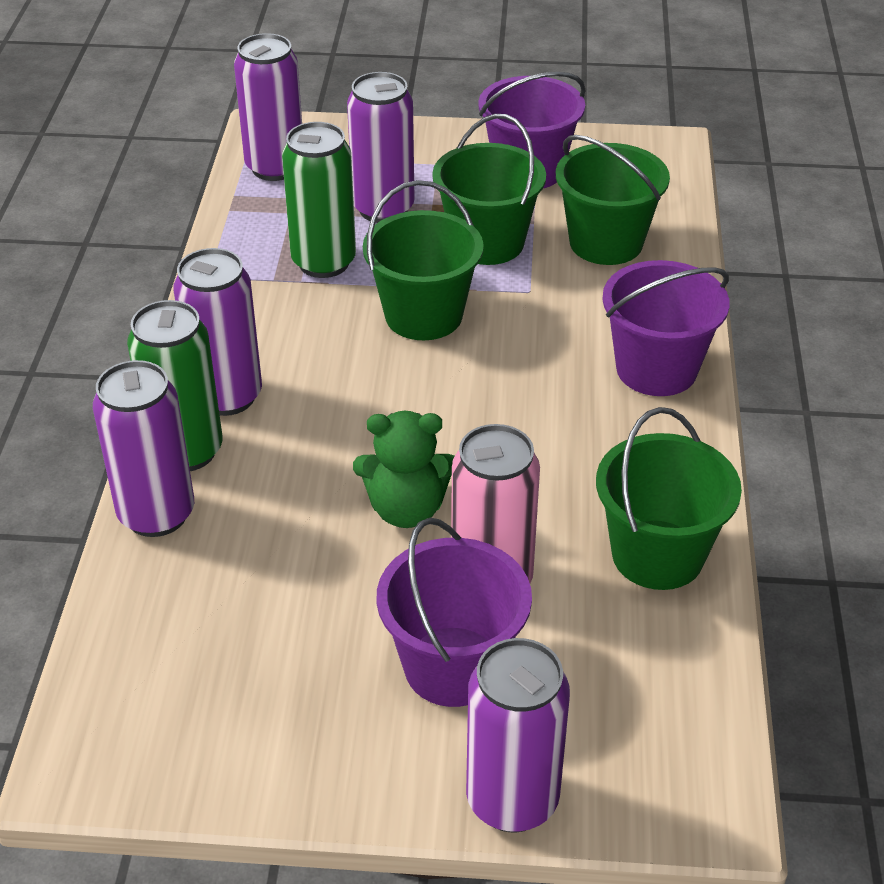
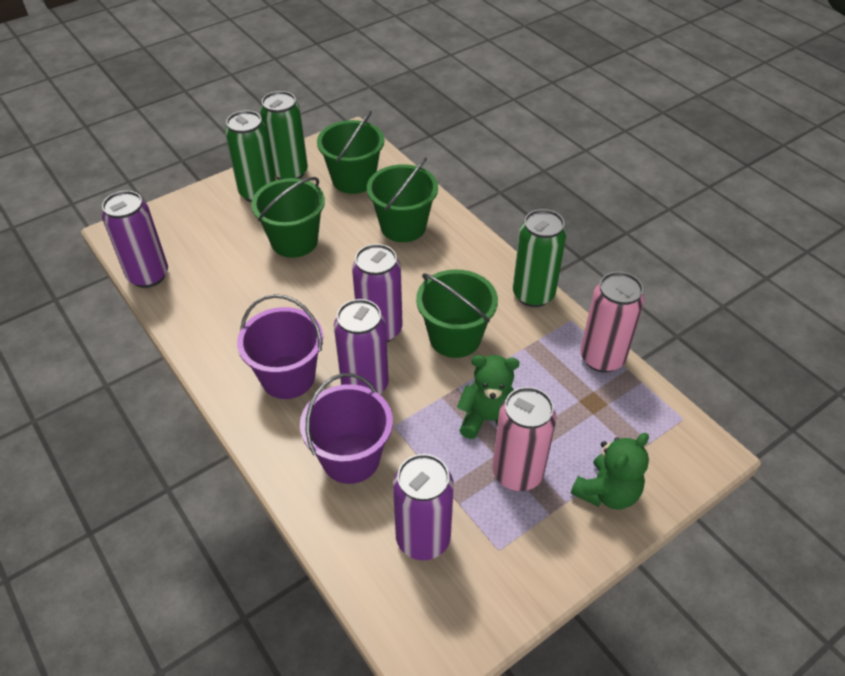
green can: 2 -> 3
green teddy bear: 1 -> 2
pink can: 1 -> 2
purple bucket: 3 -> 2
purple can: 5 -> 4

